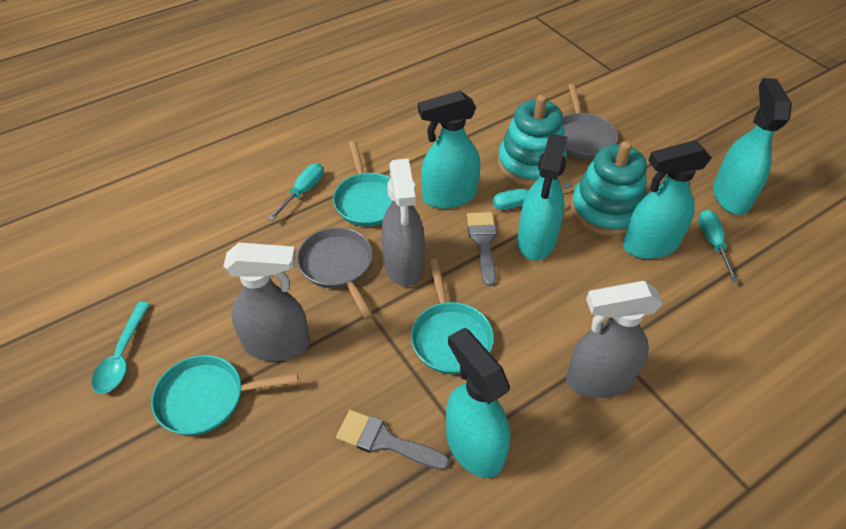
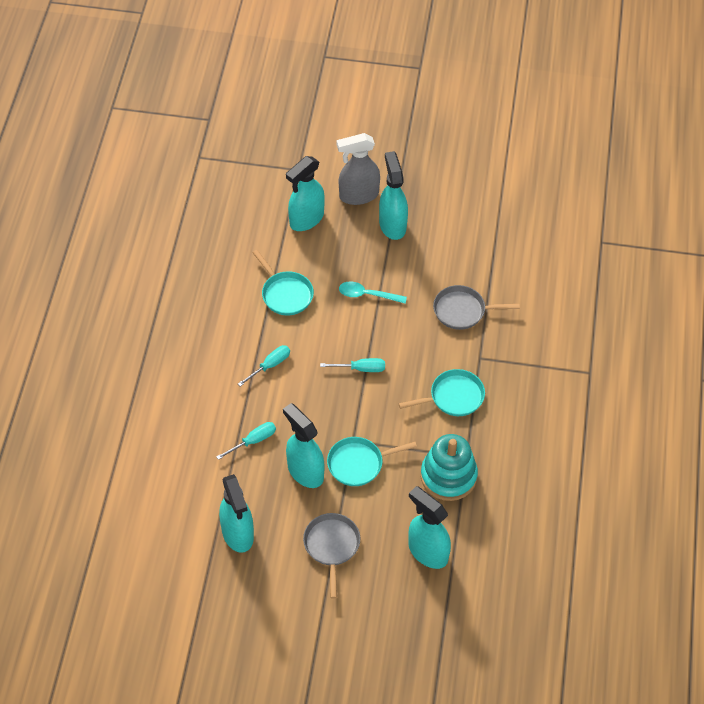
grey brush: 2 -> 0
grey spray bottle: 3 -> 1
turquoise stacking toy: 2 -> 1

